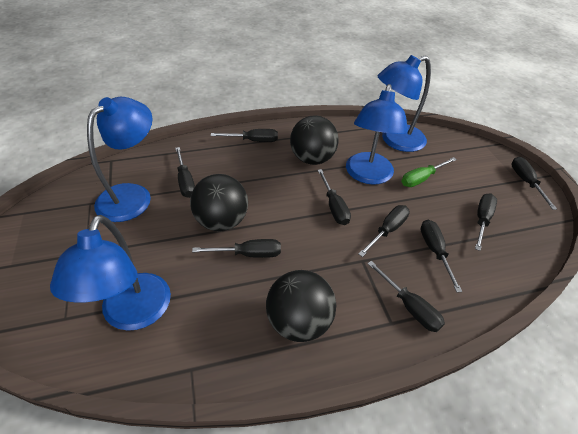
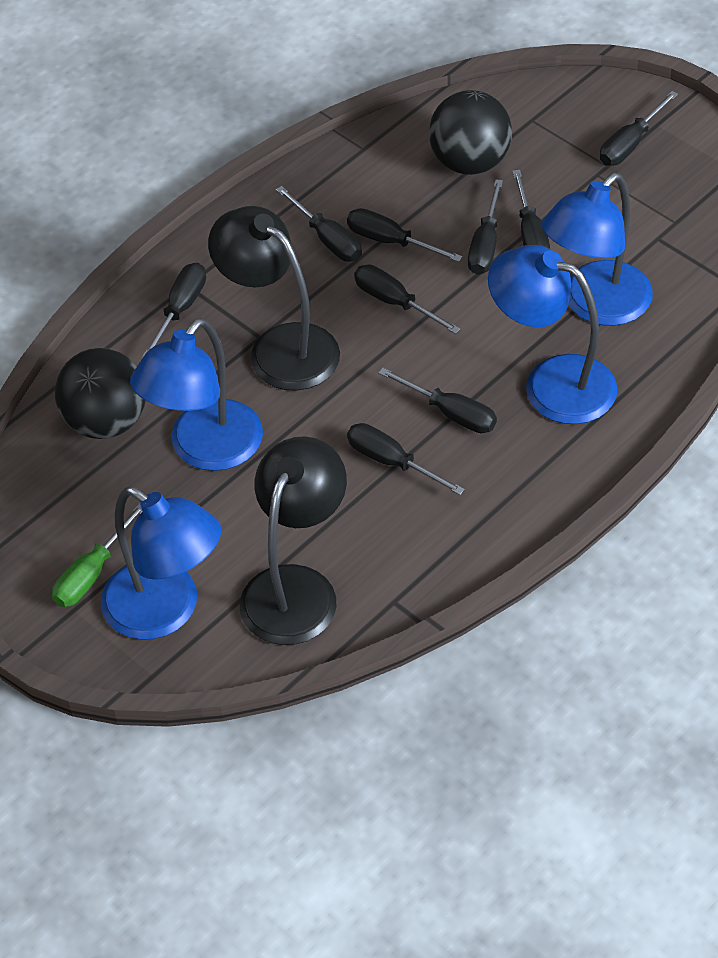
black ball: 3 -> 2
black lamp: 0 -> 2

